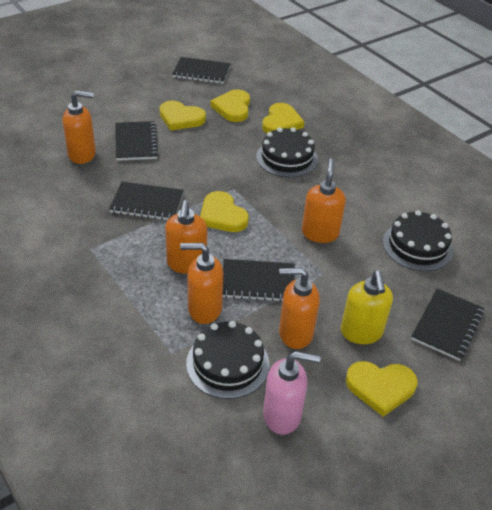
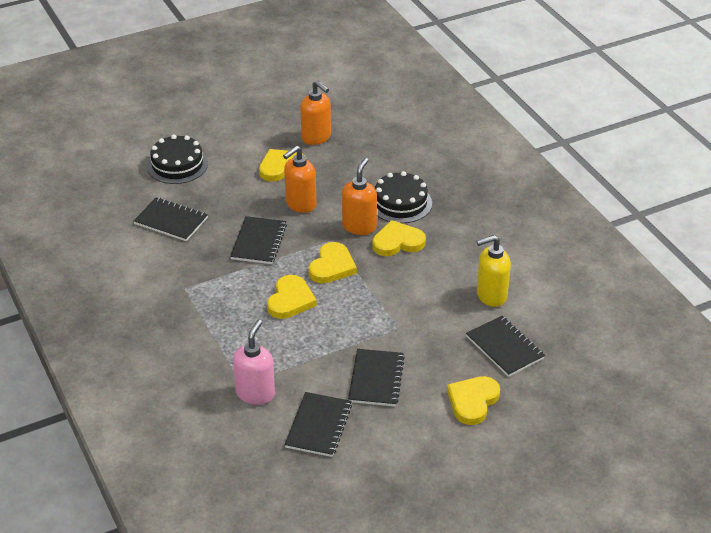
black cake: 3 -> 2
orange soap dispenser: 5 -> 3

